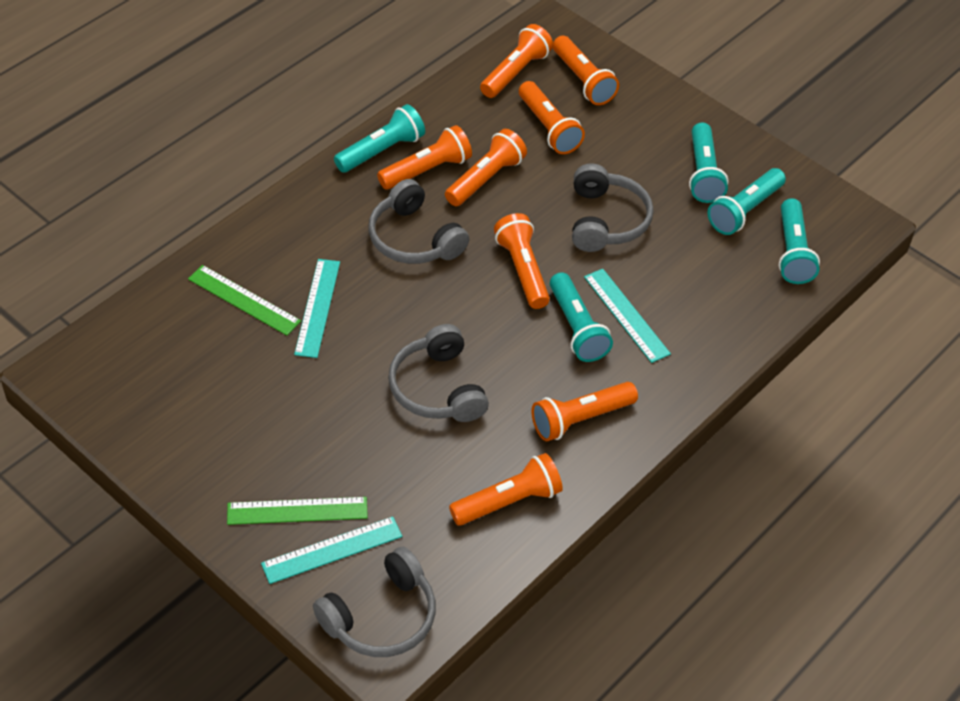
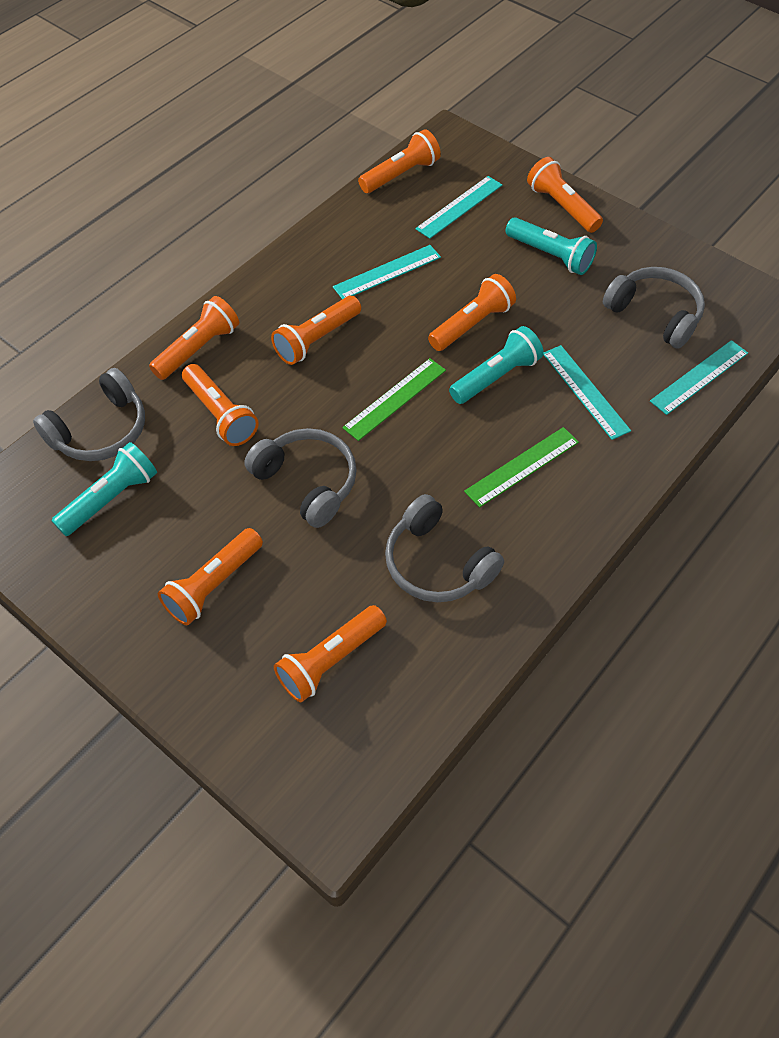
turquoise flashlight: 5 -> 3
turquoise ruler: 3 -> 4

